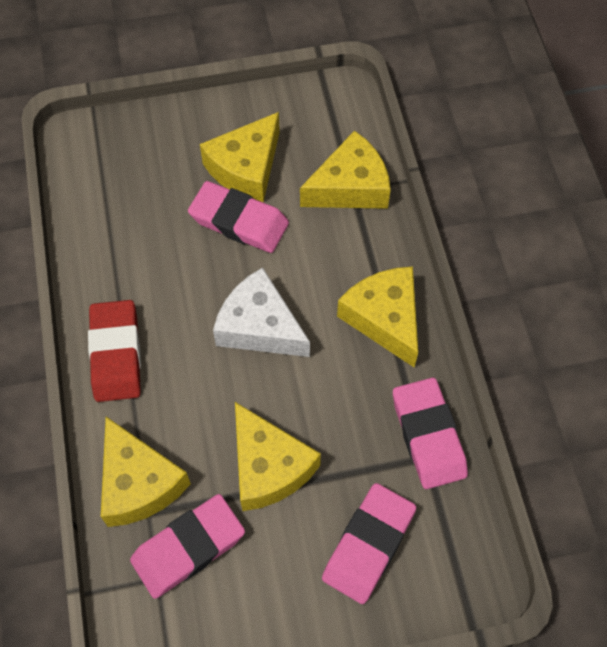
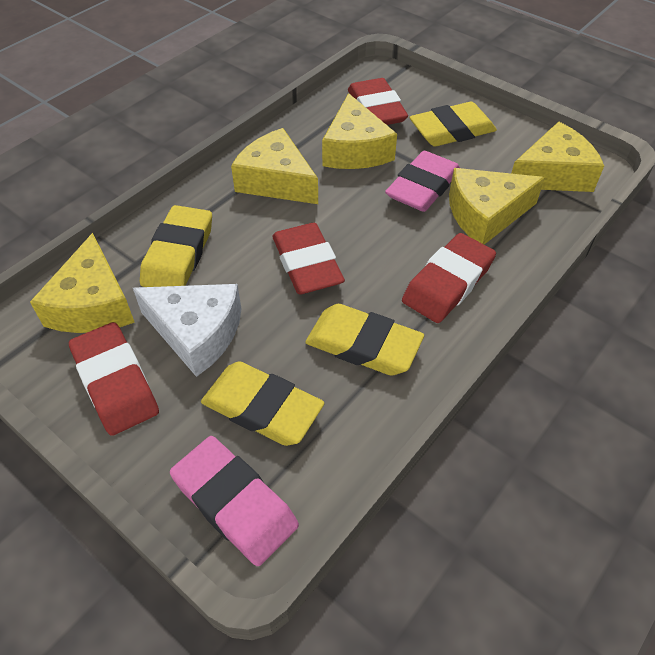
pink eraser: 4 -> 2
red eraser: 1 -> 4
yellow eraser: 0 -> 4

